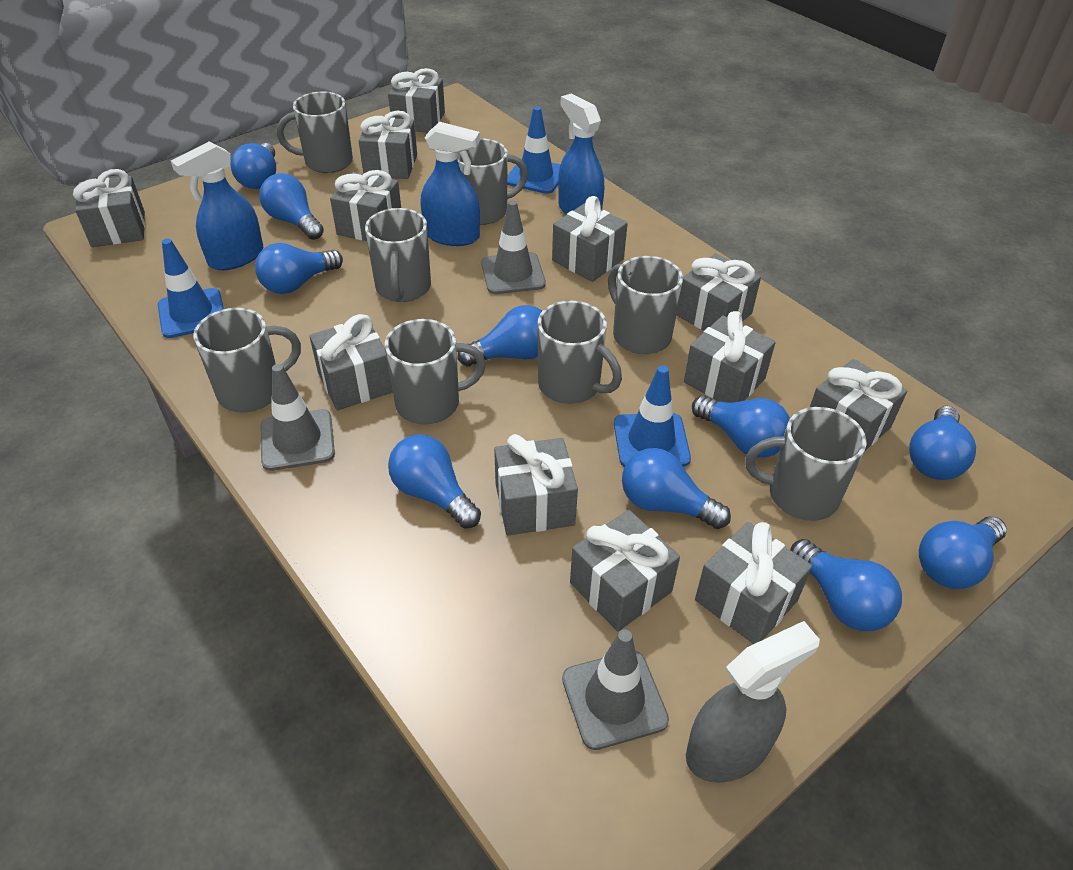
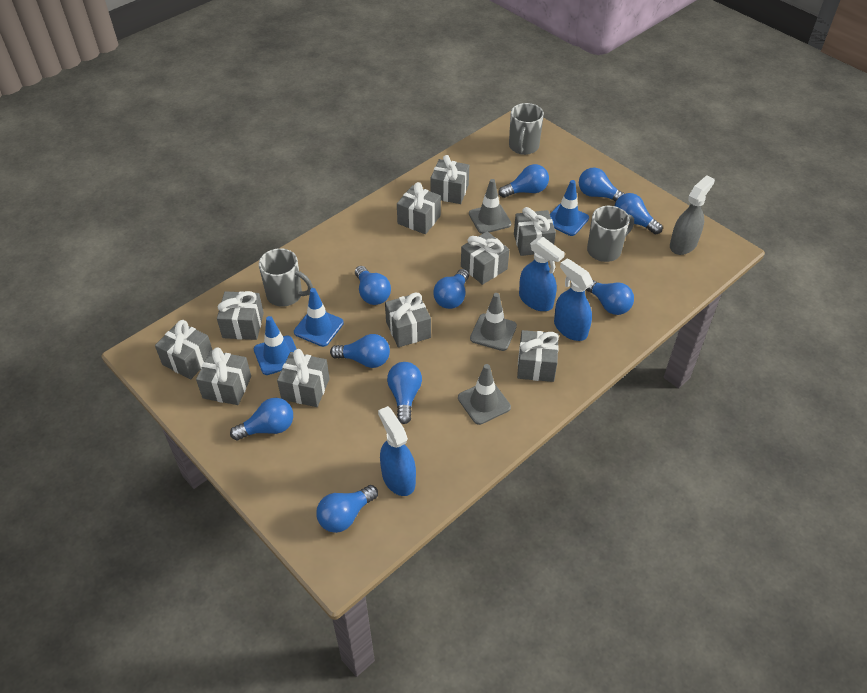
grey gift: 12 -> 10
grey mug: 8 -> 3

